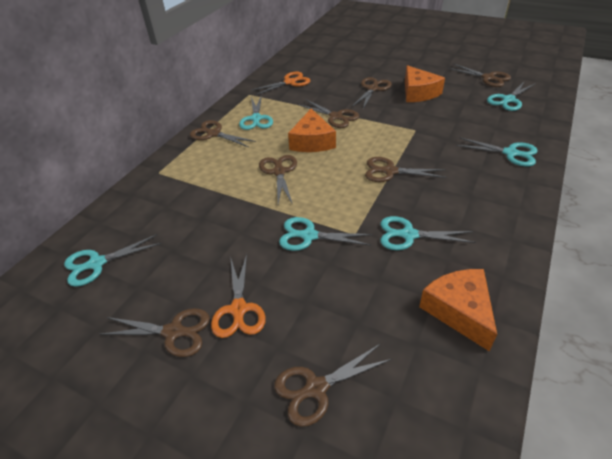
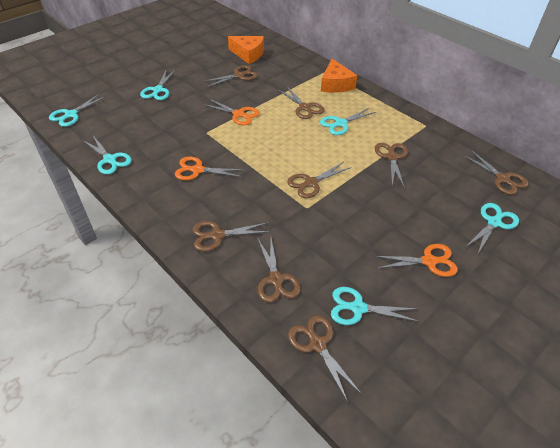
orange cheese: 3 -> 2
orange scissors: 2 -> 3

